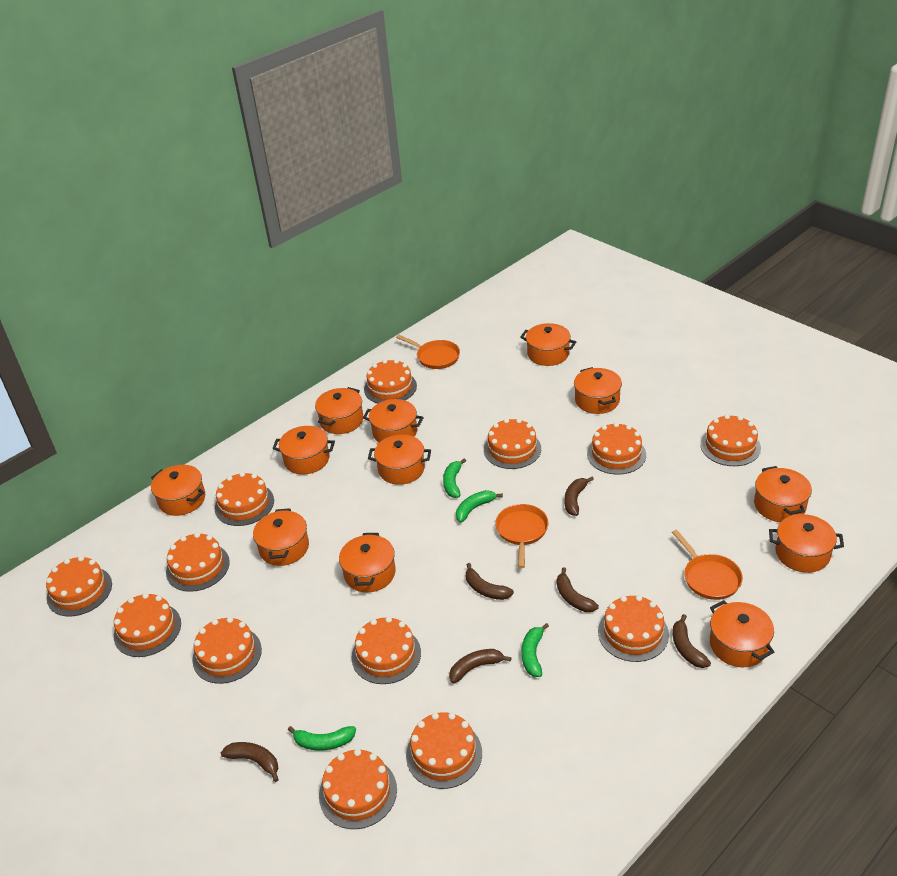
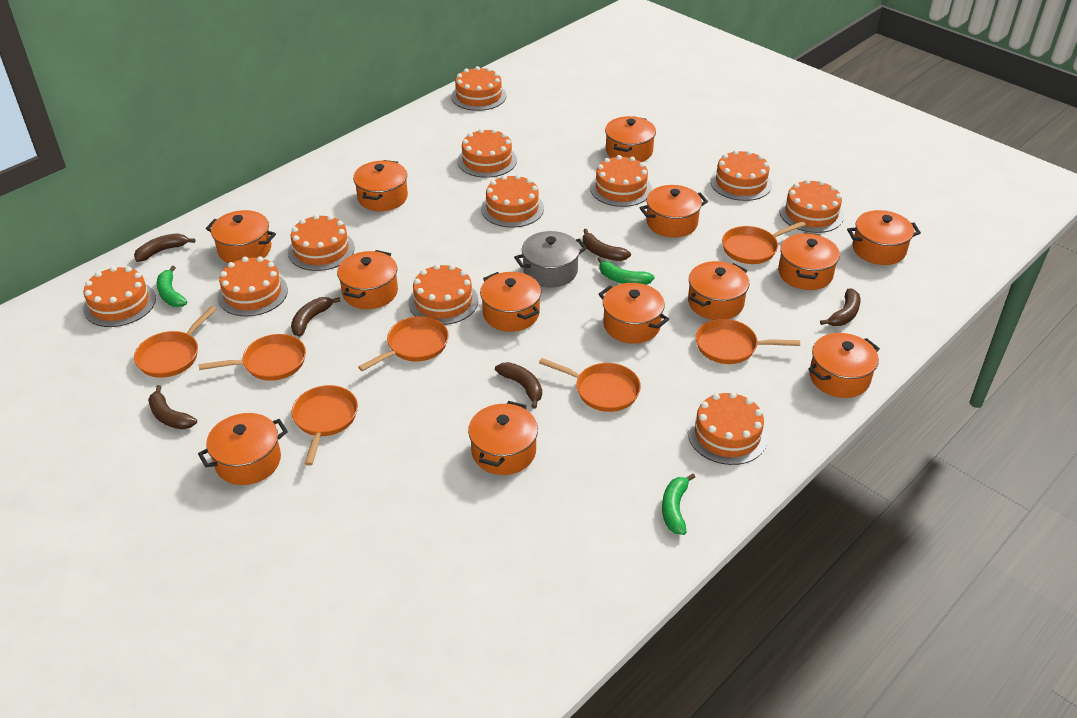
green banana: 4 -> 3
grey pot: 0 -> 1
orange cake: 13 -> 11
orange pan: 3 -> 7
orange pot: 12 -> 13

